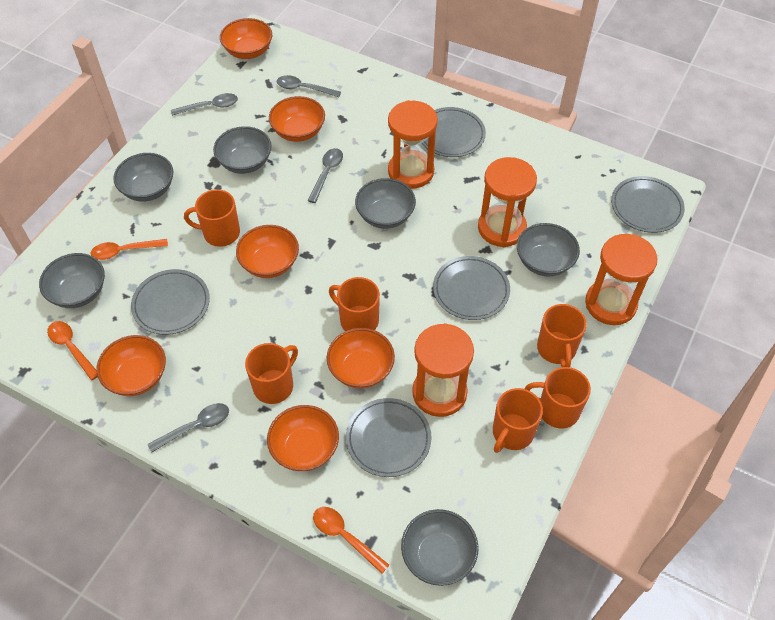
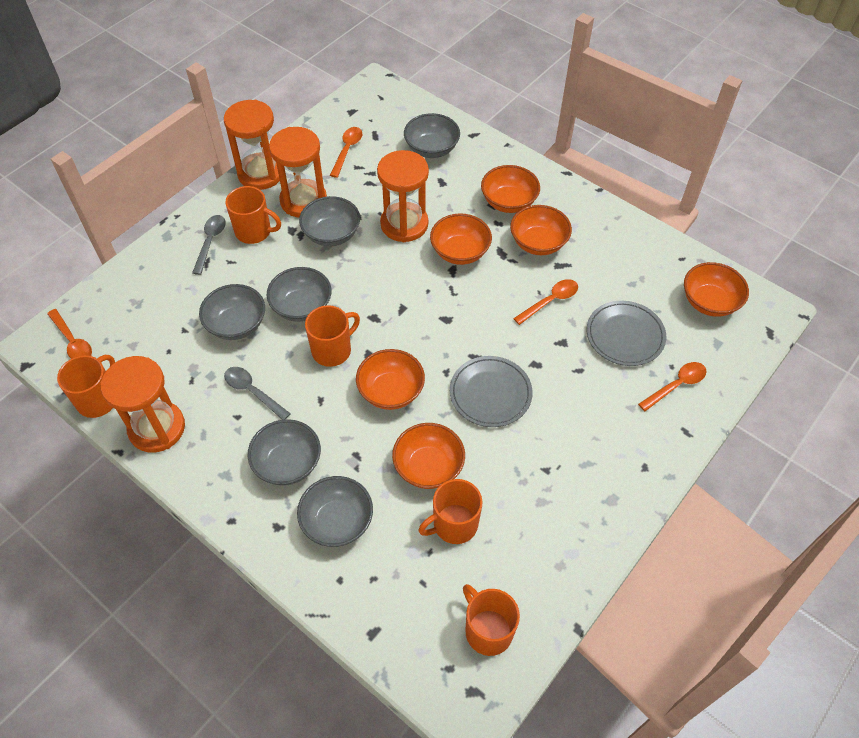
grey plate: 5 -> 2
grey spoon: 4 -> 2
orange mug: 6 -> 5
orange spoon: 3 -> 4

